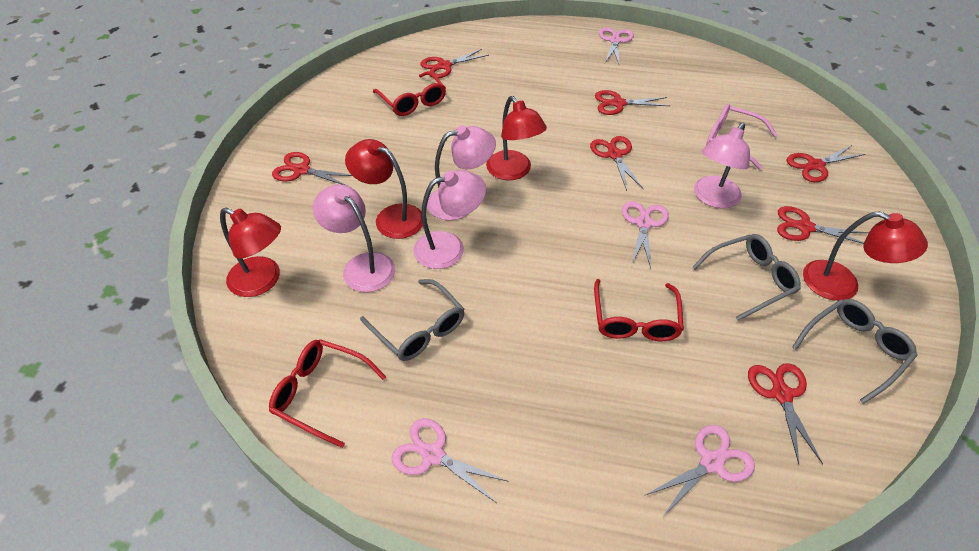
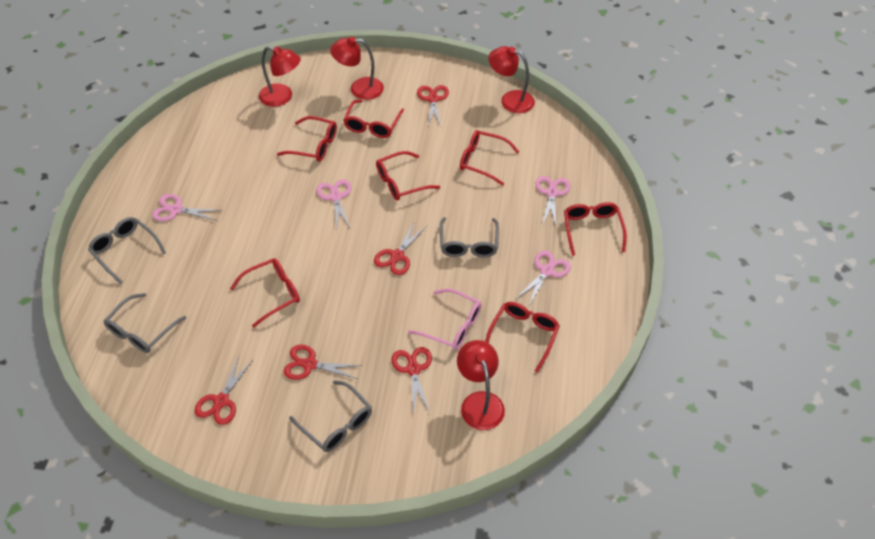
grey glasses: 3 -> 4
pink lamp: 4 -> 0
red glasses: 3 -> 7
red scissors: 7 -> 5

